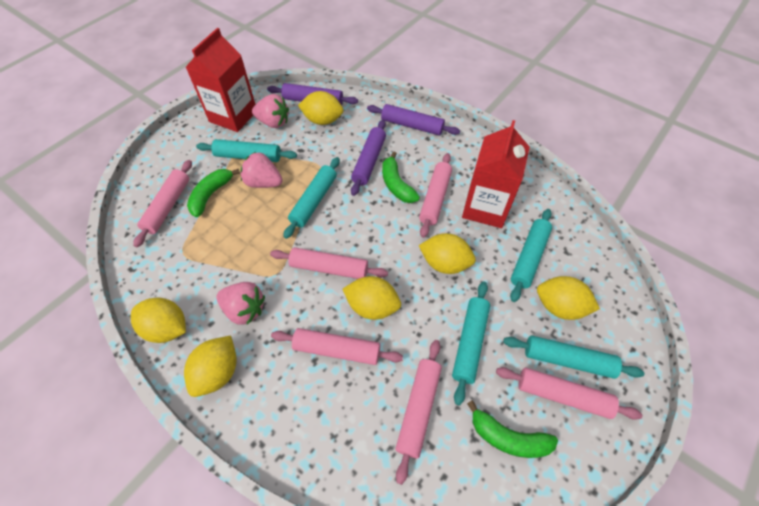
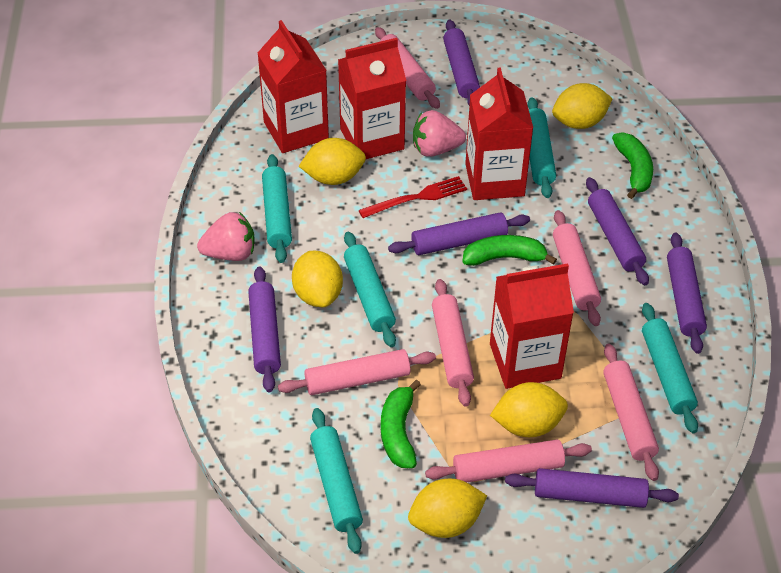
pink strawberry: 3 -> 2
purple rolling pin: 3 -> 6
red carton: 2 -> 4
red fork: 0 -> 1
yellow lemon: 6 -> 5

